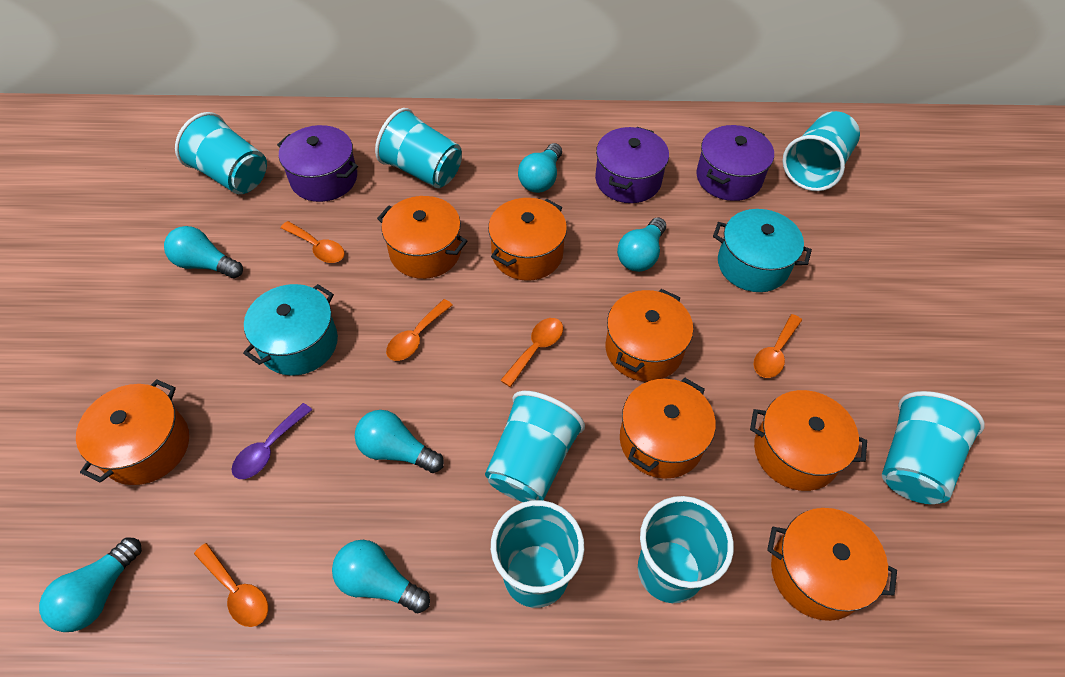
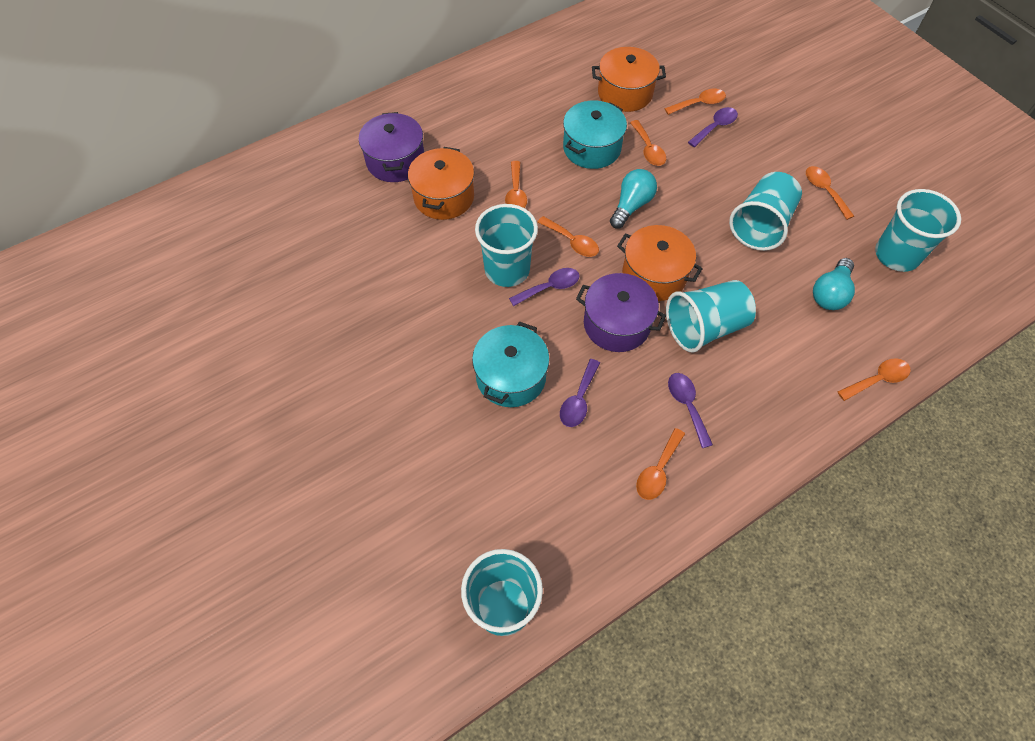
orange pot: 7 -> 3
orange spoon: 5 -> 7
purple pot: 3 -> 2
purple spoon: 1 -> 4
turquoise cup: 7 -> 5
turquoise light bulb: 6 -> 2

